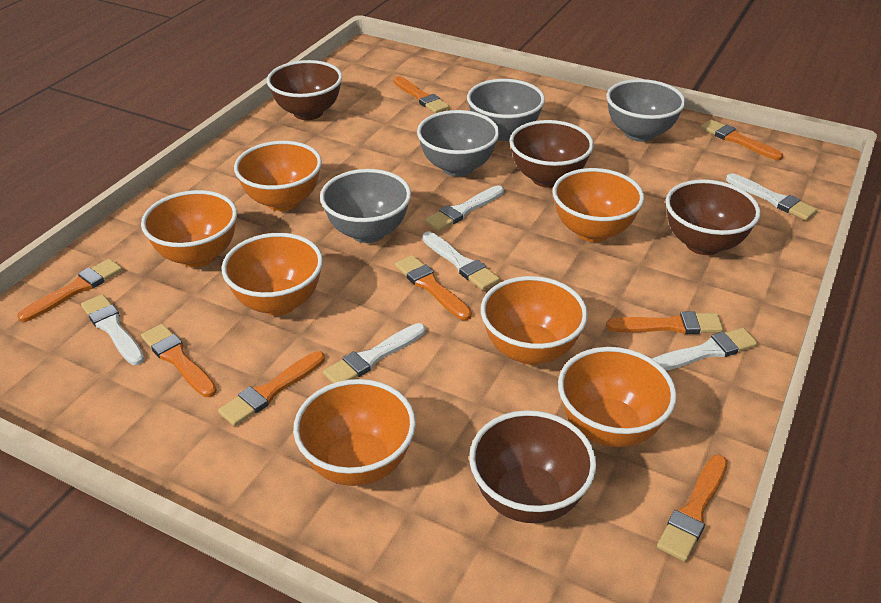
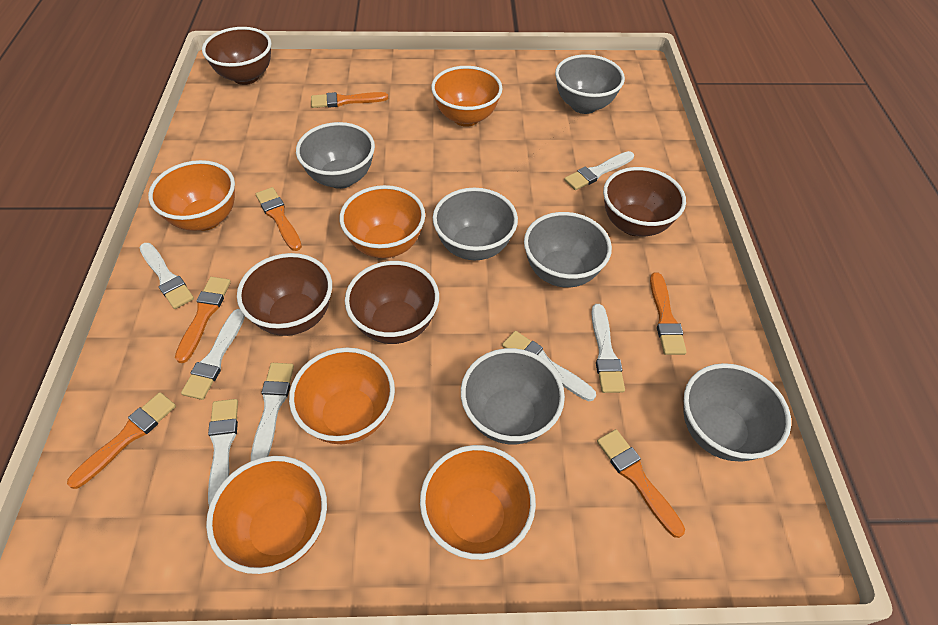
grey bowl: 4 -> 6
orange bowl: 7 -> 6
orange brush: 8 -> 6
white brush: 6 -> 7

